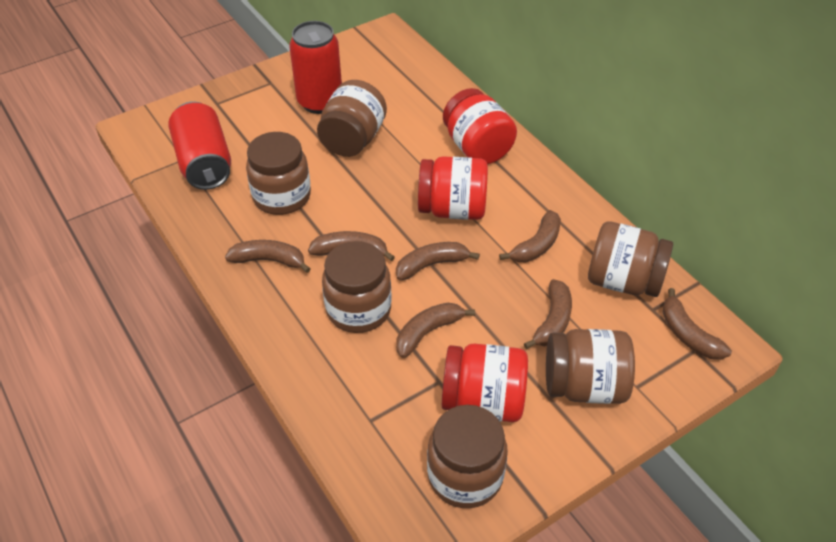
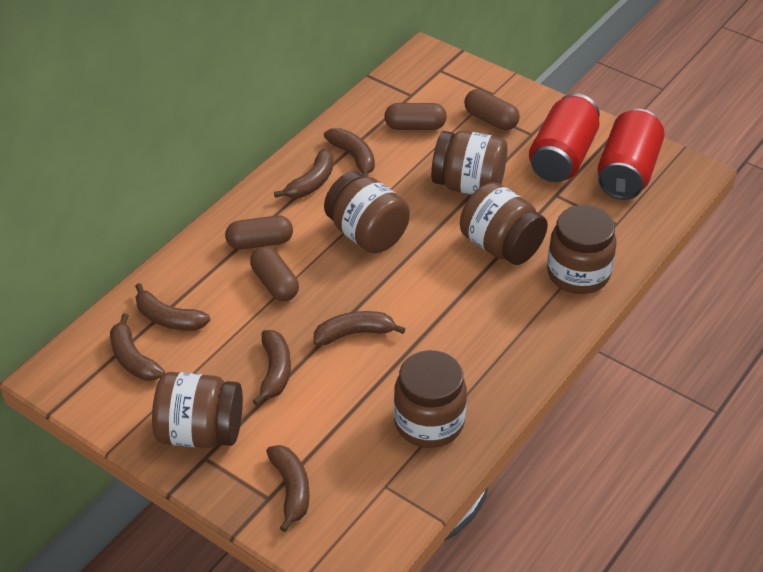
brown capsule: 0 -> 4
red jar: 3 -> 0

